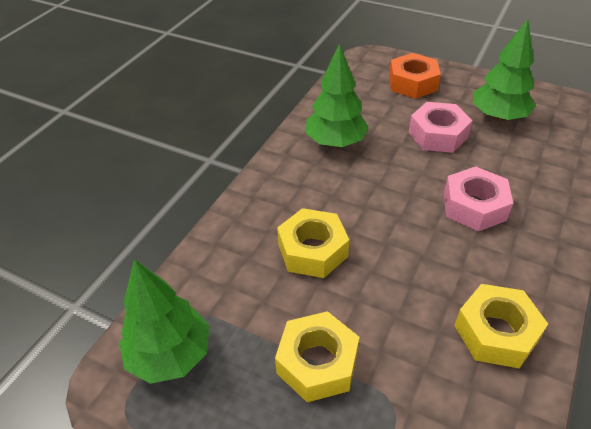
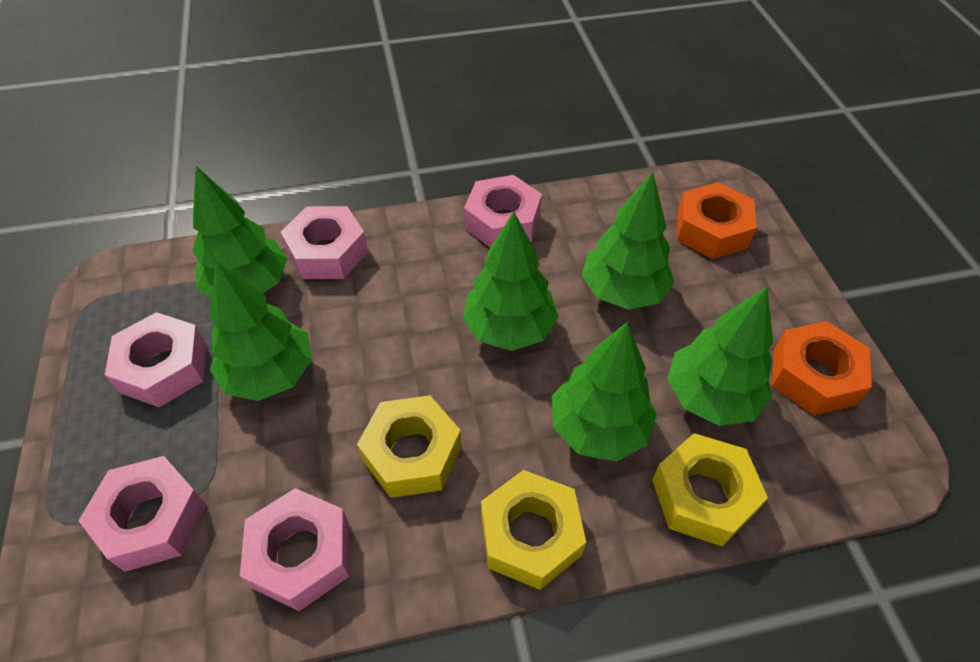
green tree: 3 -> 6
orange nut: 1 -> 2
pink nut: 2 -> 5

